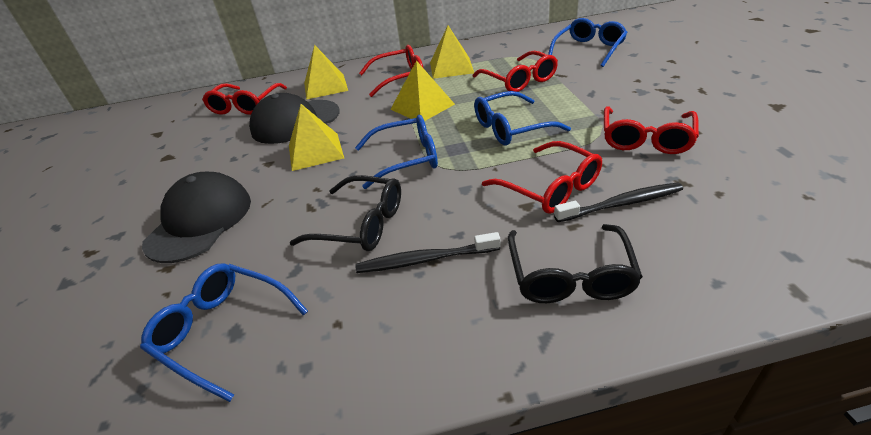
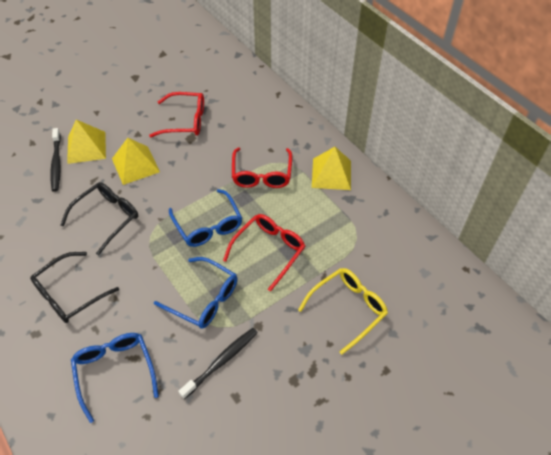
black cap: 2 -> 0
blue glasses: 4 -> 3
red glasses: 5 -> 3
yellow glasses: 0 -> 1
yellow pyramid: 4 -> 3

